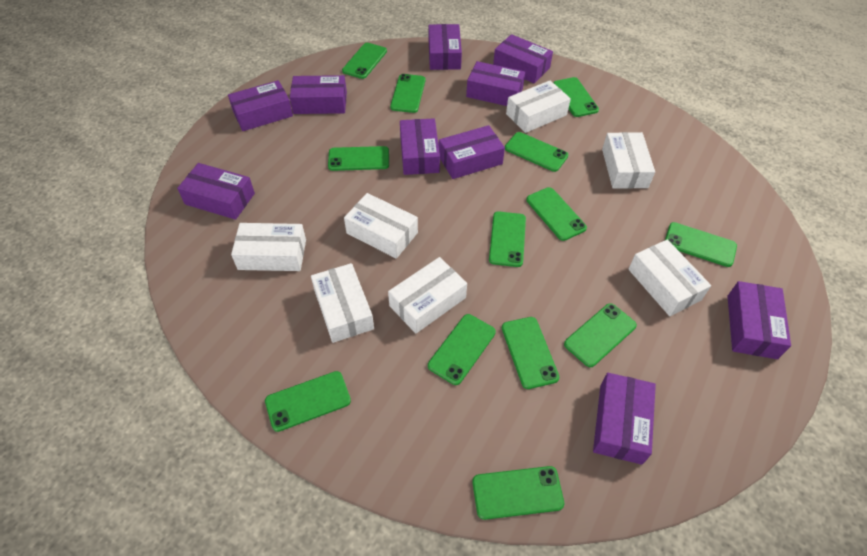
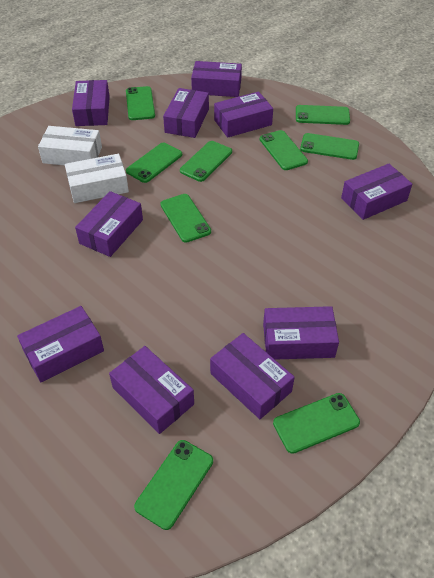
green phone: 13 -> 9
white box: 7 -> 2

